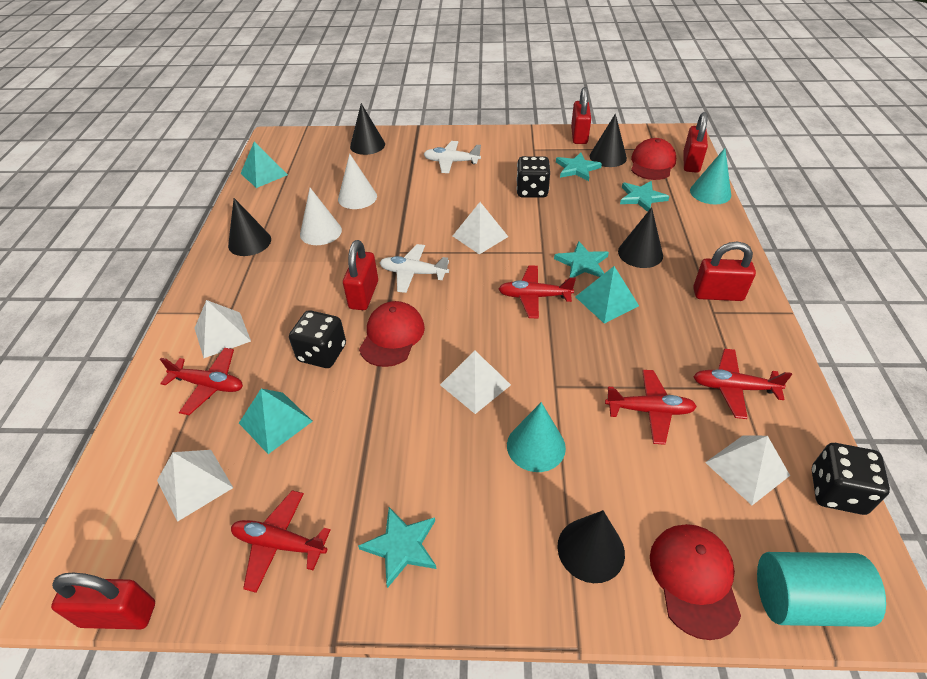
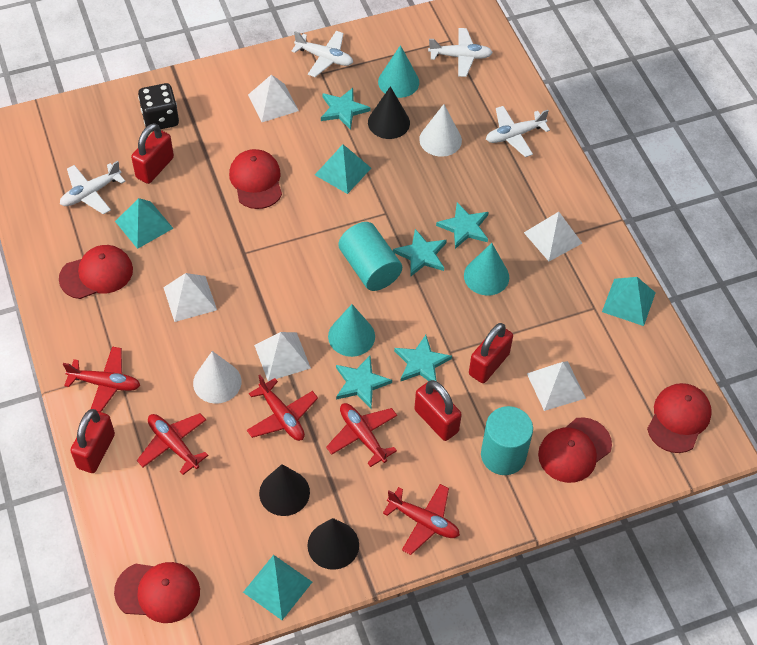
black cone: 5 -> 3
black dice: 3 -> 1
red cap: 3 -> 5
red padlock: 5 -> 4
turquoise cone: 2 -> 3
turquoise cylinder: 1 -> 2
turquoise pyramid: 3 -> 4
turquoise star: 4 -> 5
white plane: 2 -> 4

